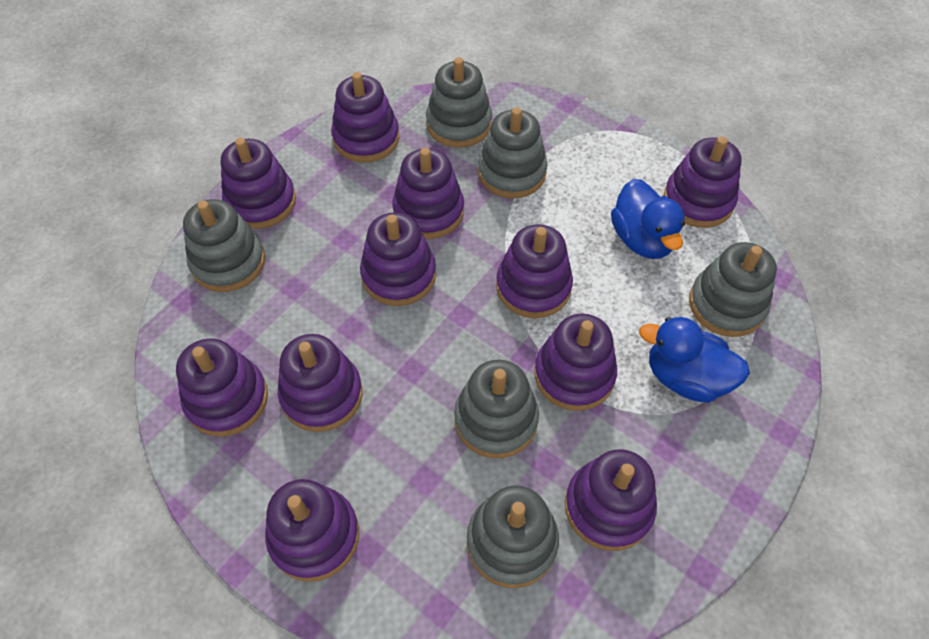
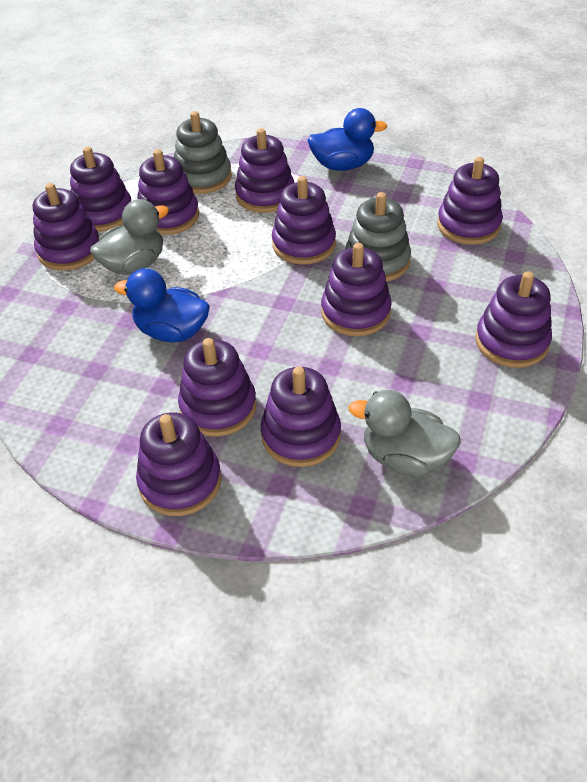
grey duck: 0 -> 2
grey stacking toy: 6 -> 2

